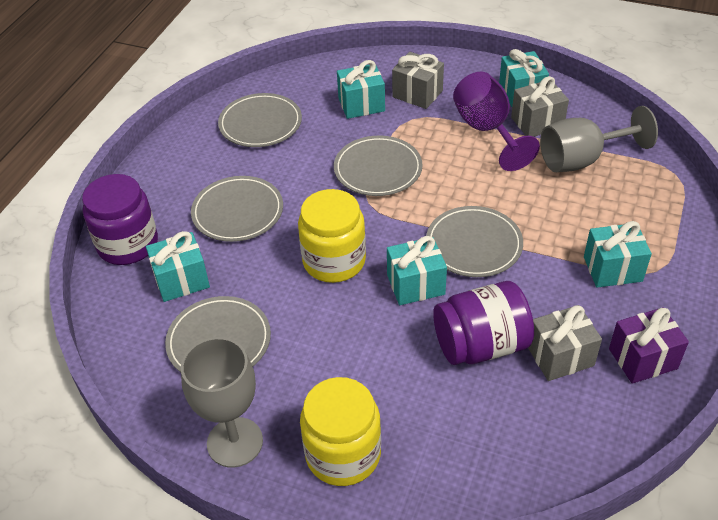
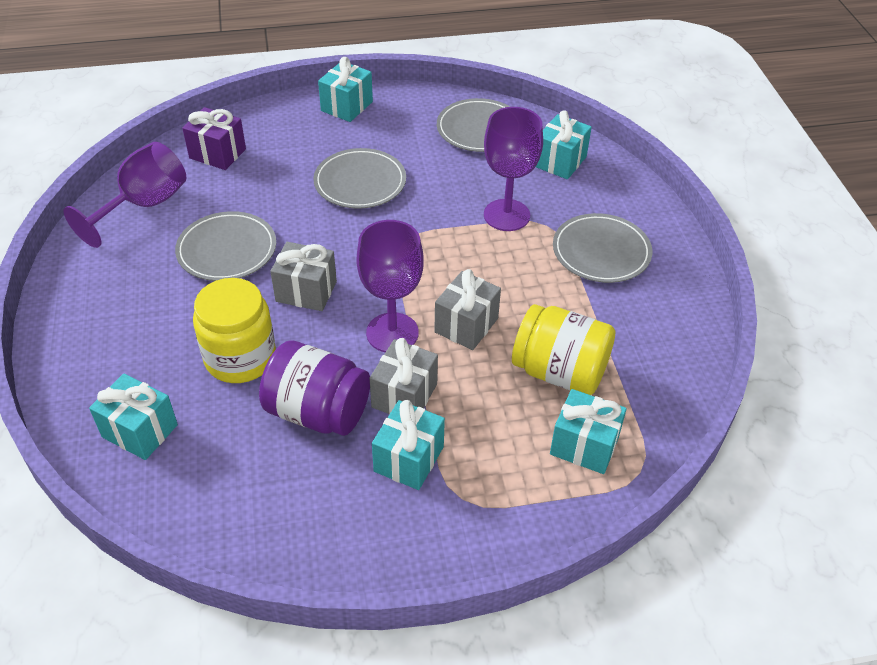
grey goblet: 2 -> 0
grey plate: 5 -> 4
purple goblet: 1 -> 3
purple jar: 2 -> 1

